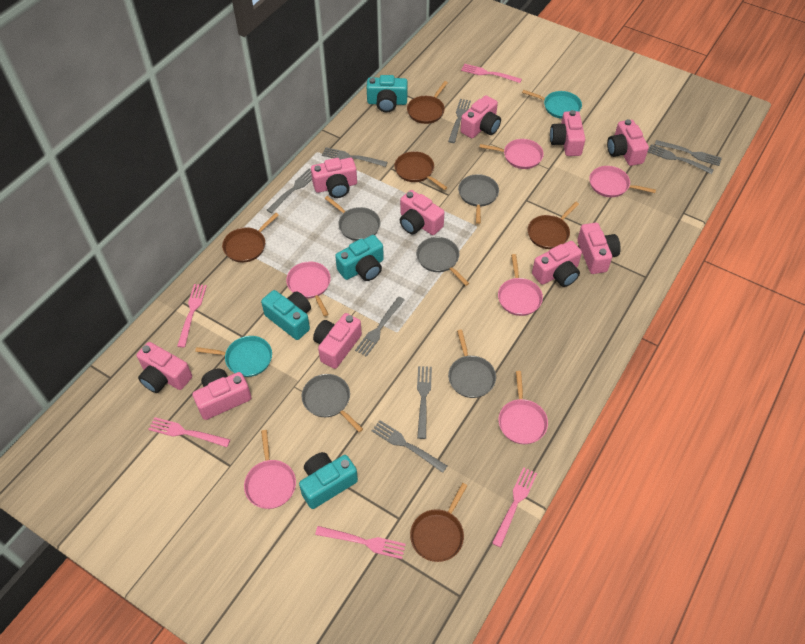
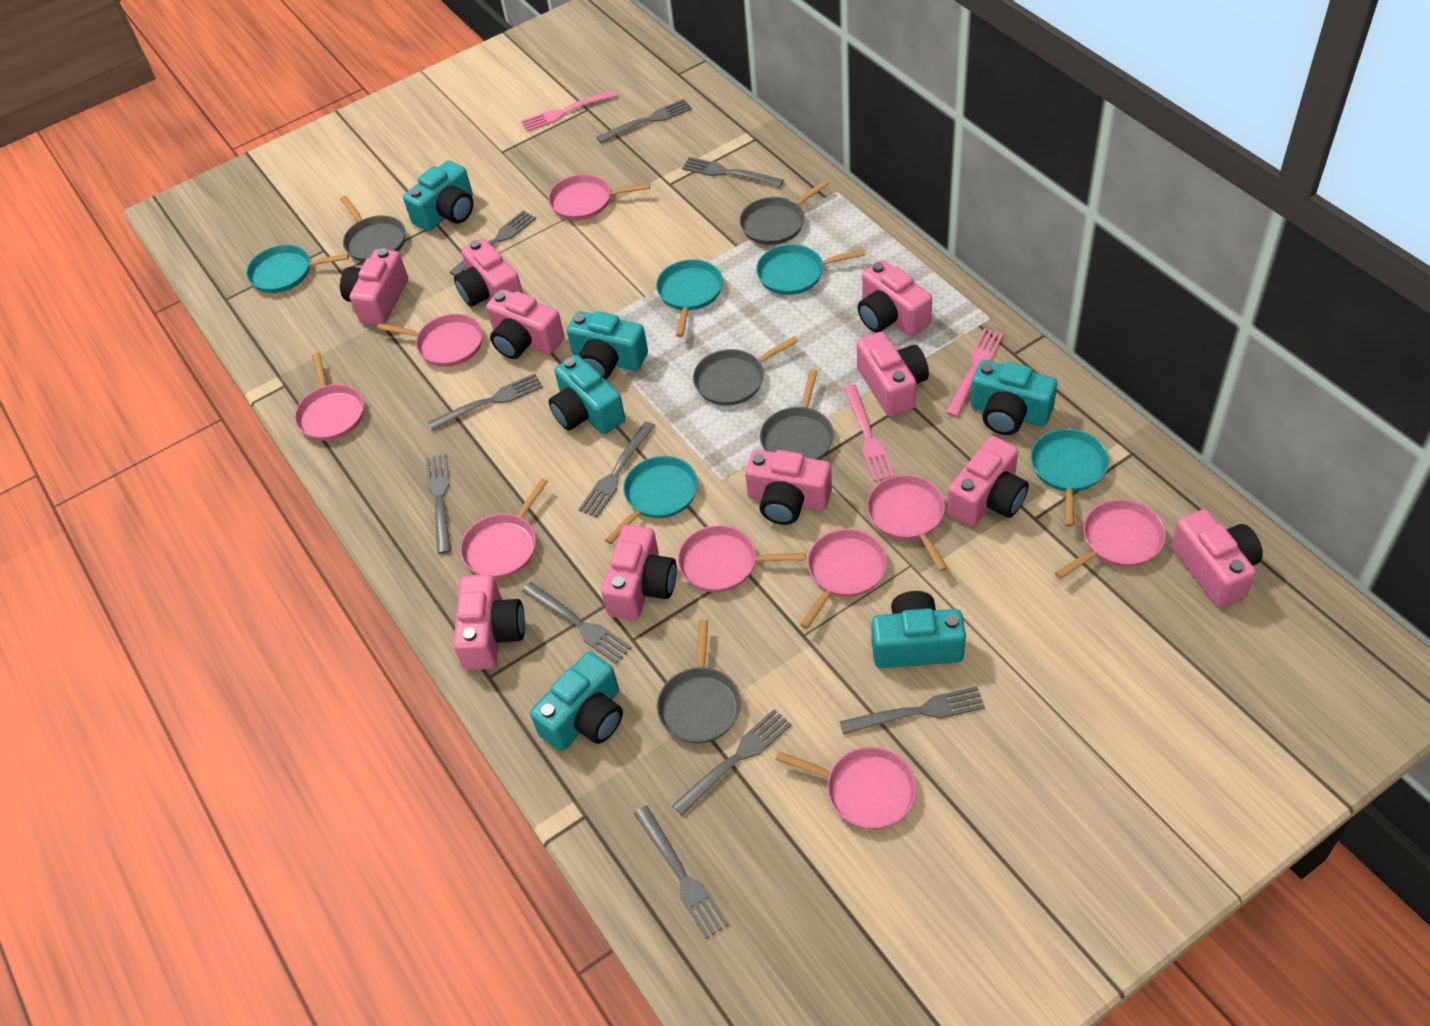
brown pan: 5 -> 0
grey fork: 8 -> 10
pink fork: 5 -> 3
pink pan: 6 -> 9
turquoise camera: 4 -> 6
turquoise pan: 2 -> 5

